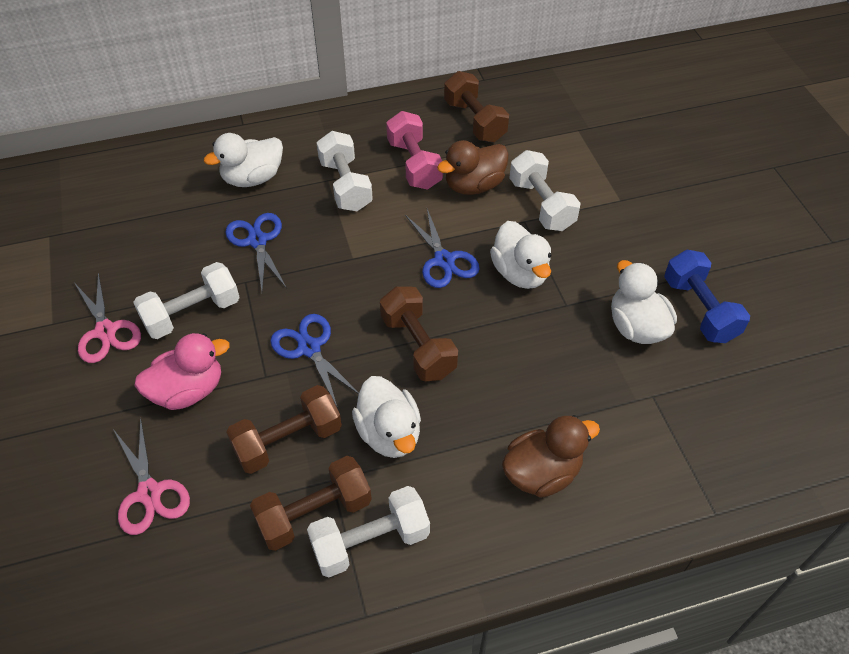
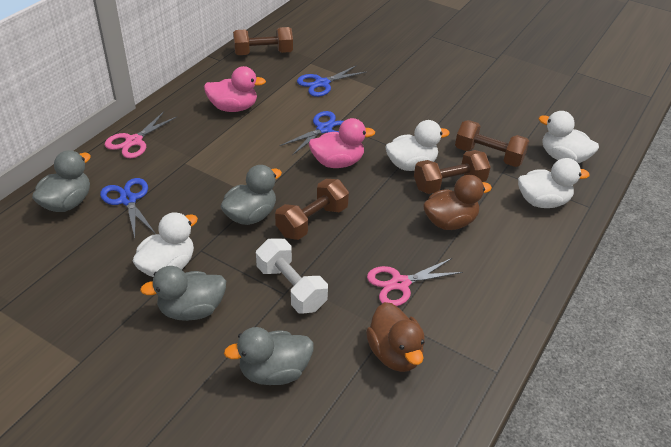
blue dumbbell: 1 -> 0
grey duck: 0 -> 4
pink duck: 1 -> 2
pink dumbbell: 1 -> 0
white dumbbell: 4 -> 1

